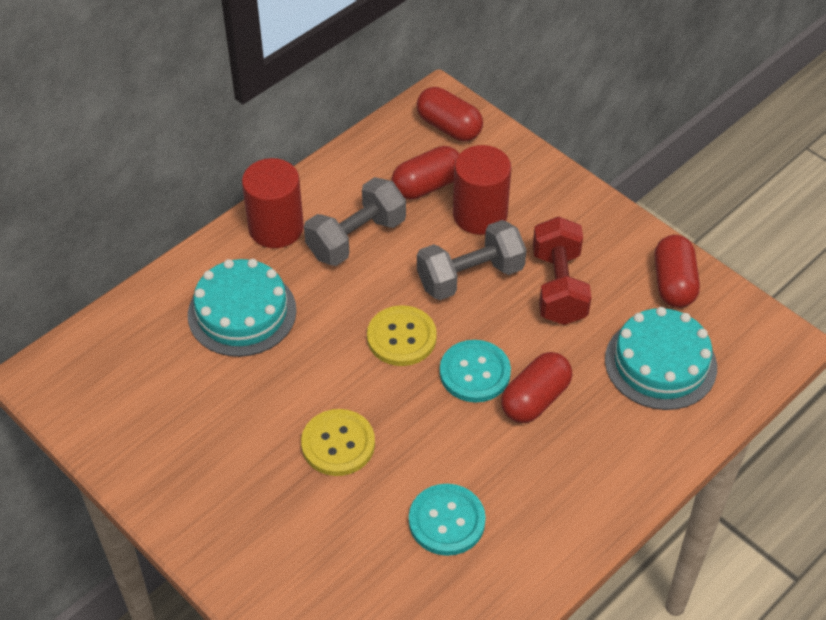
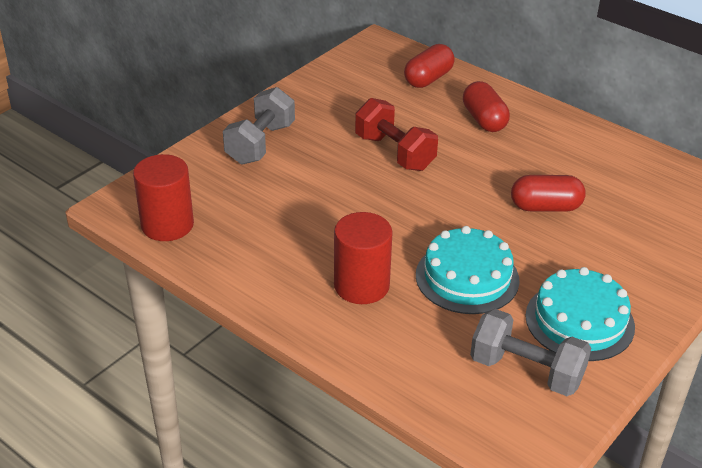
red capsule: 4 -> 3
turquoise button: 2 -> 0
yellow button: 2 -> 0

